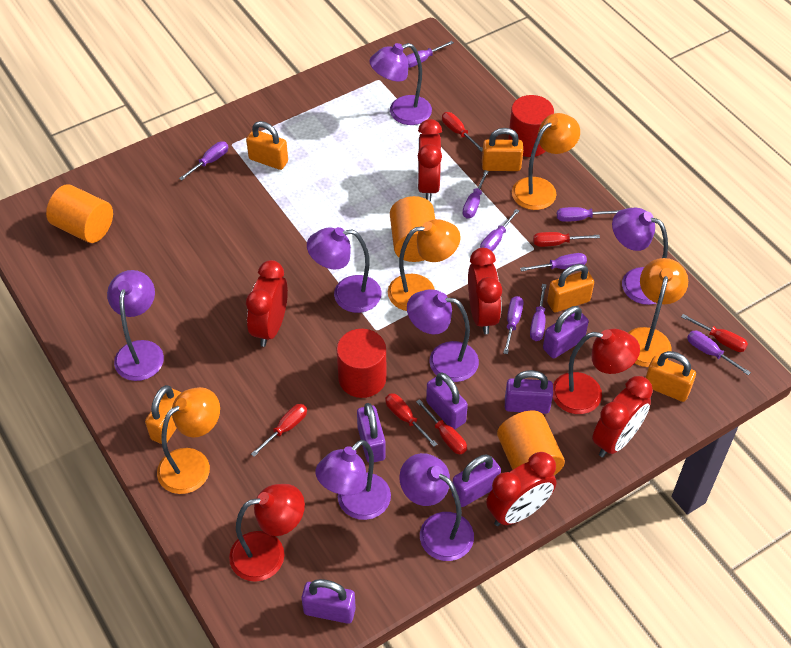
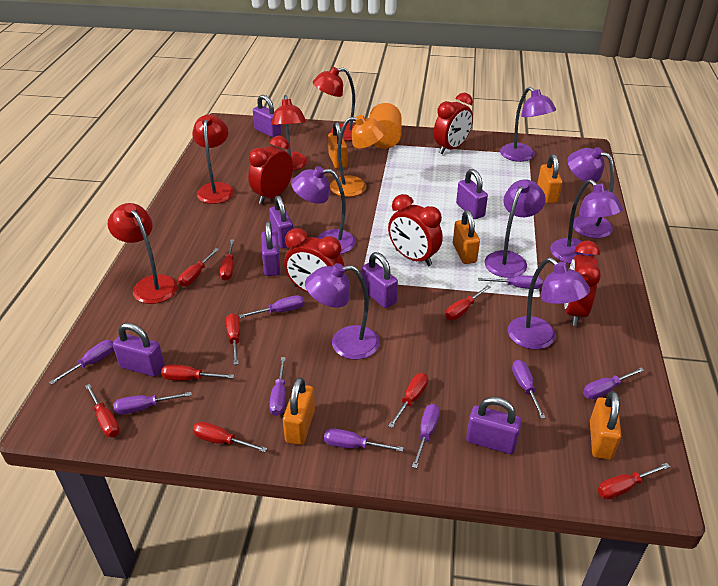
orange cylinder: 3 -> 1
orange lamp: 4 -> 1
purple padlock: 6 -> 7
red cylinder: 2 -> 0
red lamp: 2 -> 4
red screwdriver: 6 -> 9

